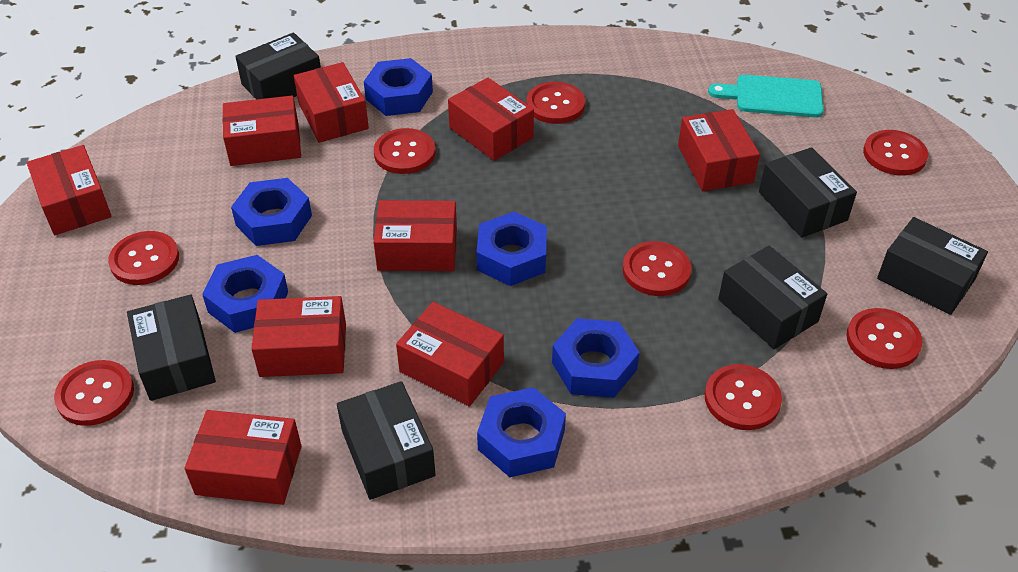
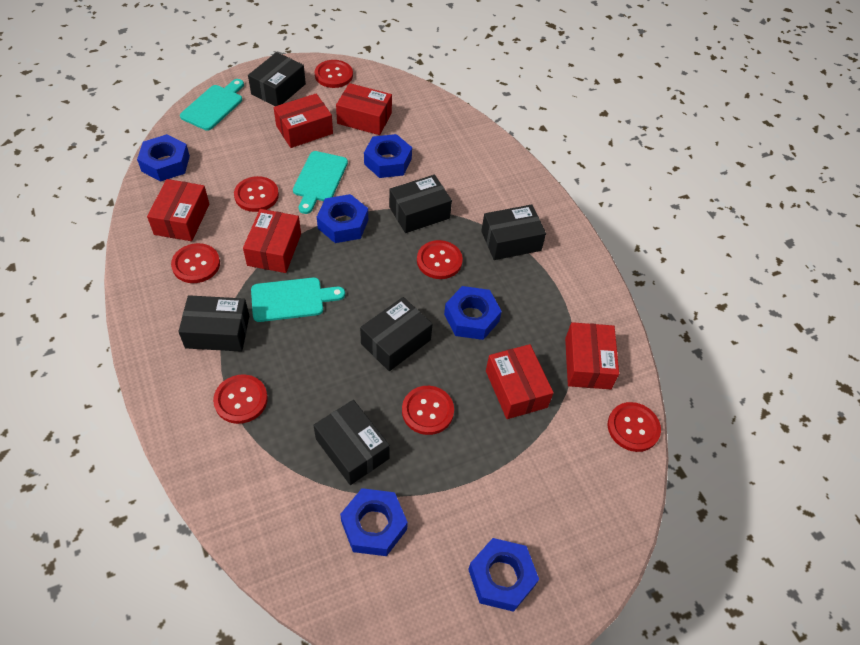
red box: 9 -> 6
red button: 8 -> 7
turquoise cutting board: 1 -> 3

